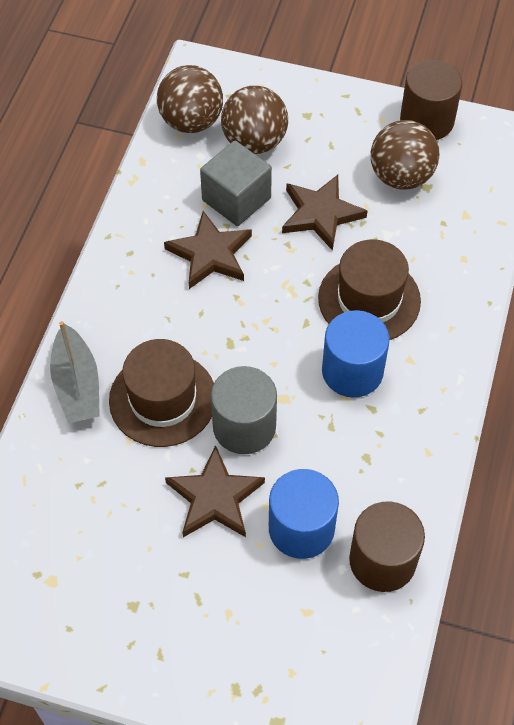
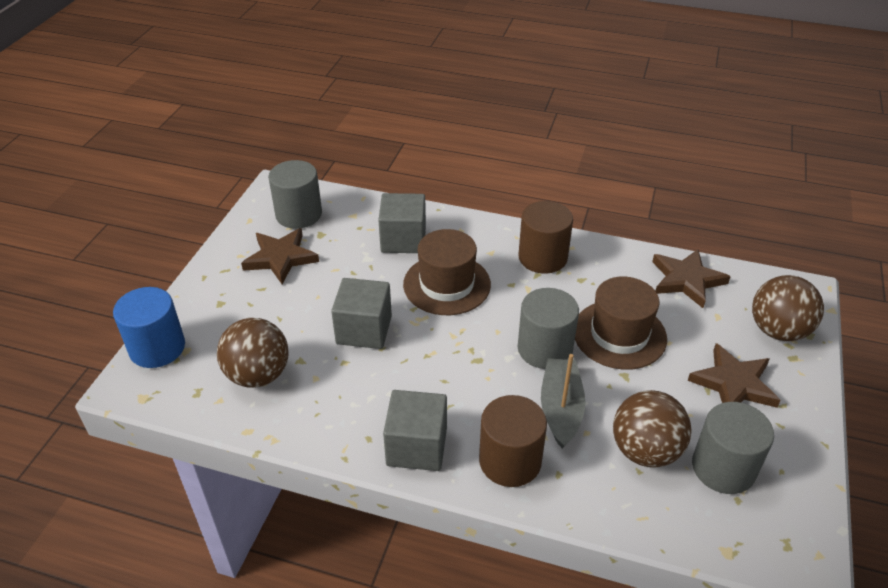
blue cylinder: 2 -> 1
grey cube: 1 -> 3
grey cylinder: 1 -> 3

